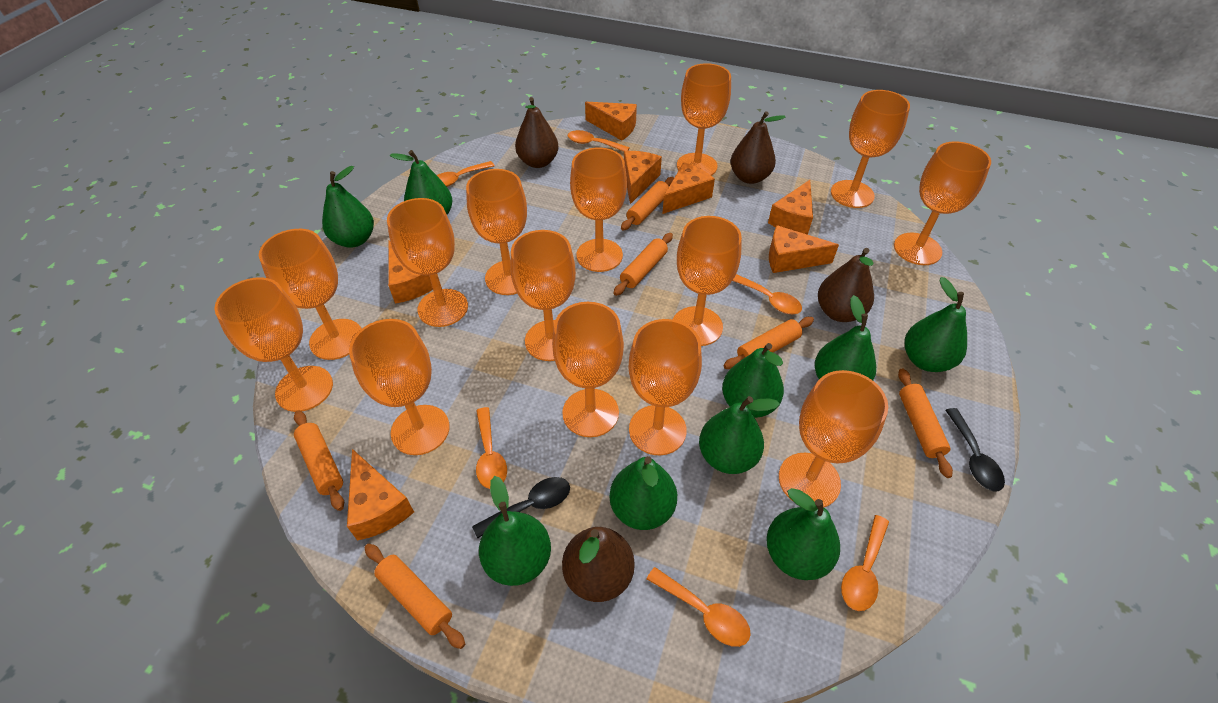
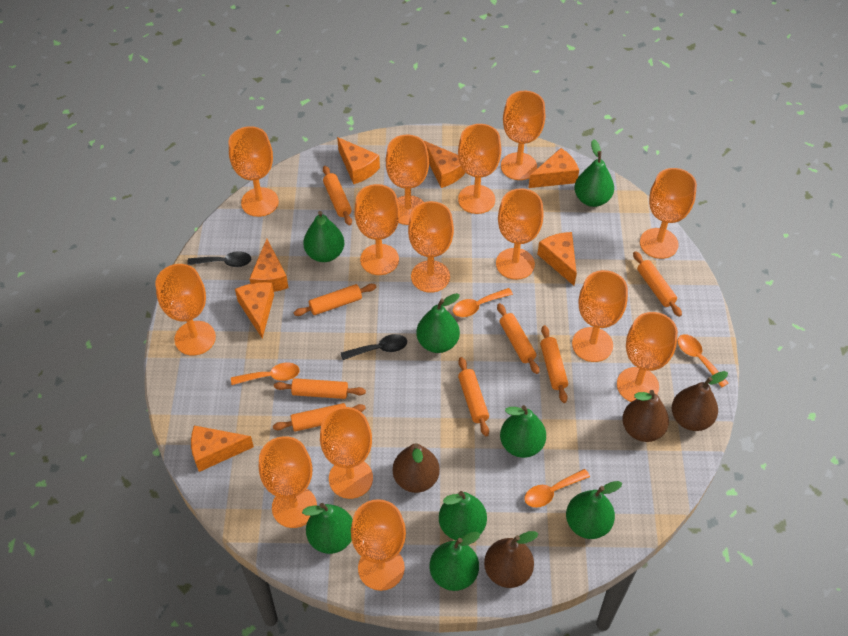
green pear: 9 -> 8
orange rolling pin: 6 -> 8
orange spoon: 6 -> 4

